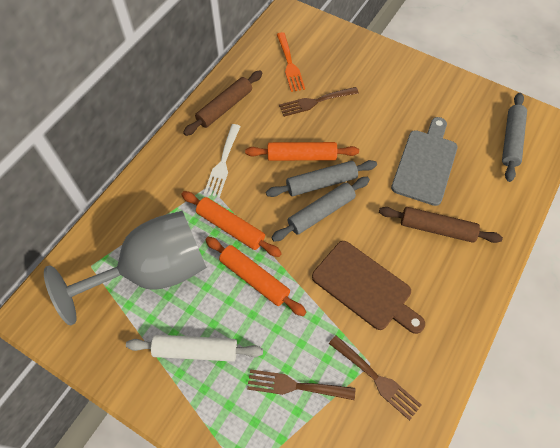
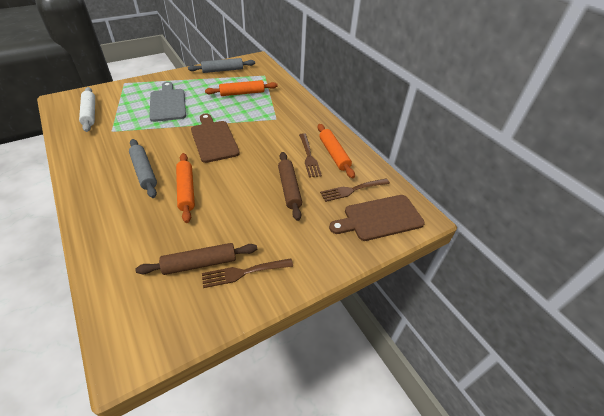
brown cutting board: 1 -> 2
grey goblet: 1 -> 0
grey rolling pin: 3 -> 2
orange fork: 1 -> 0
white fork: 1 -> 0

